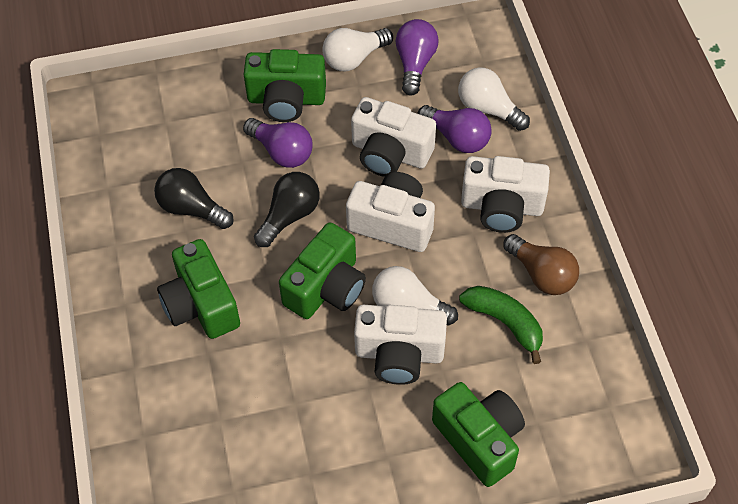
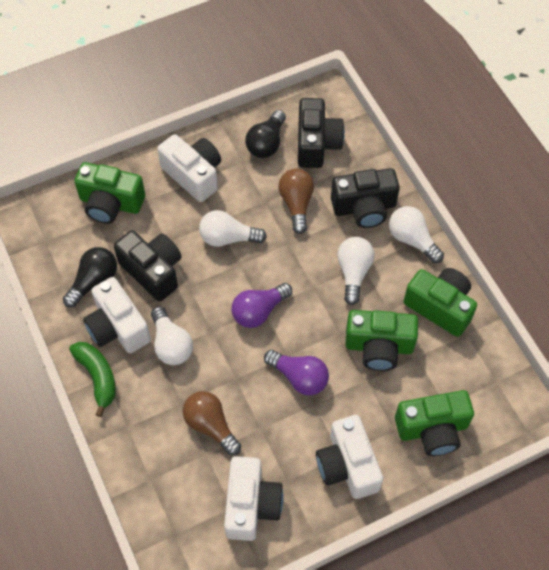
black camera: 0 -> 3
brown light bulb: 1 -> 2
purple light bulb: 3 -> 2
white light bulb: 3 -> 4

